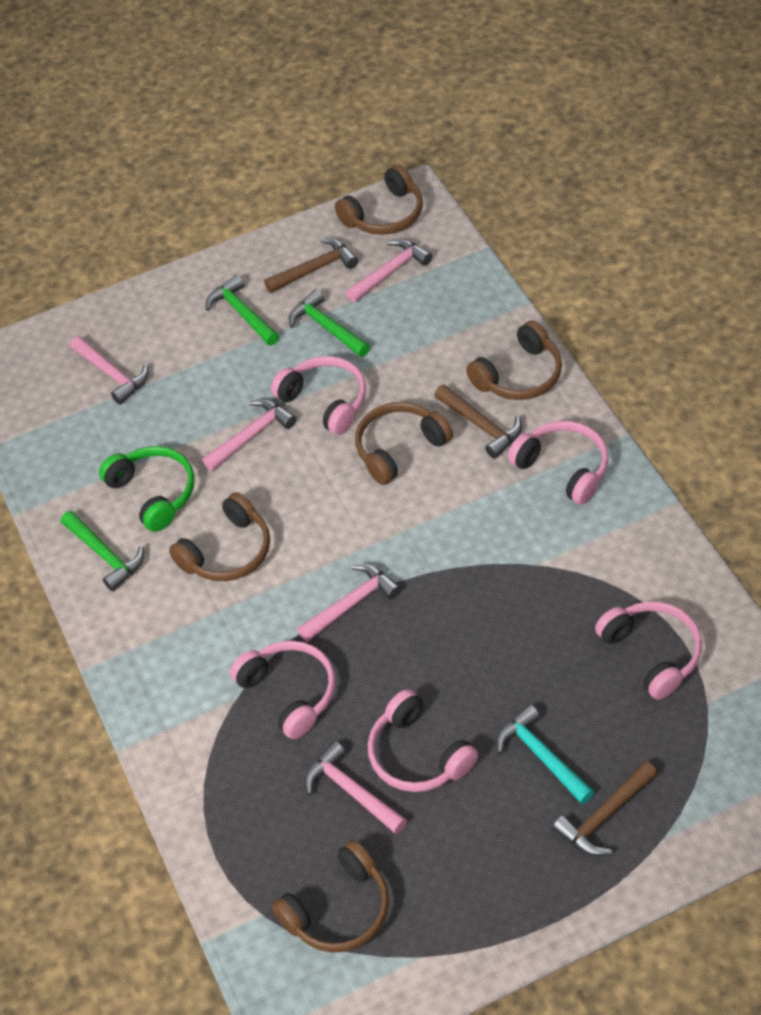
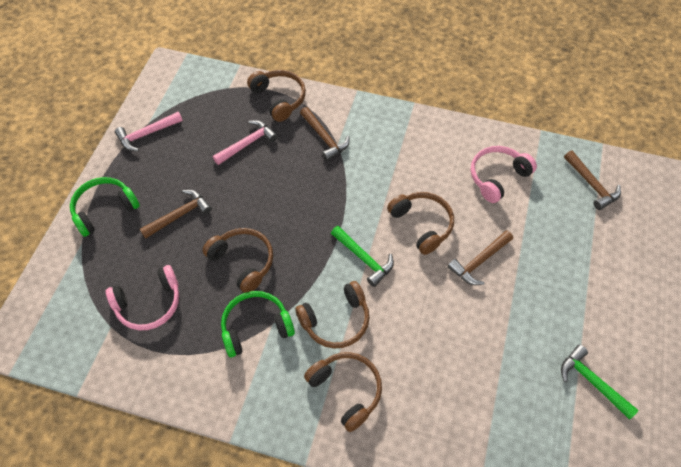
brown hammer: 3 -> 4
green hammer: 3 -> 2
green headphones: 1 -> 2
pink hammer: 5 -> 2
pink headphones: 5 -> 2
turquoise hammer: 1 -> 0

